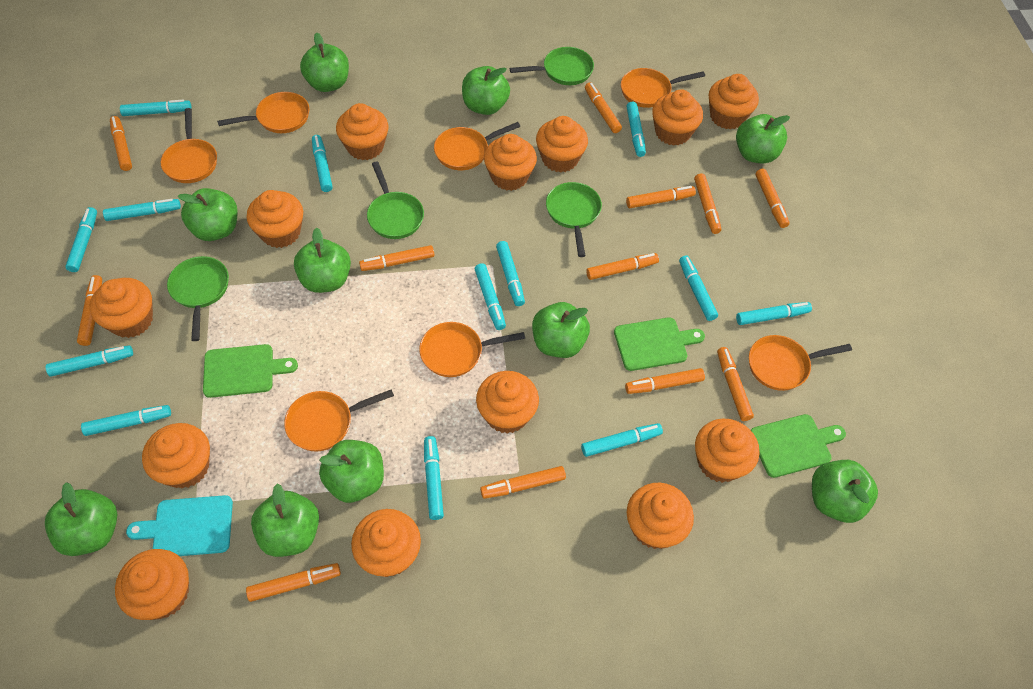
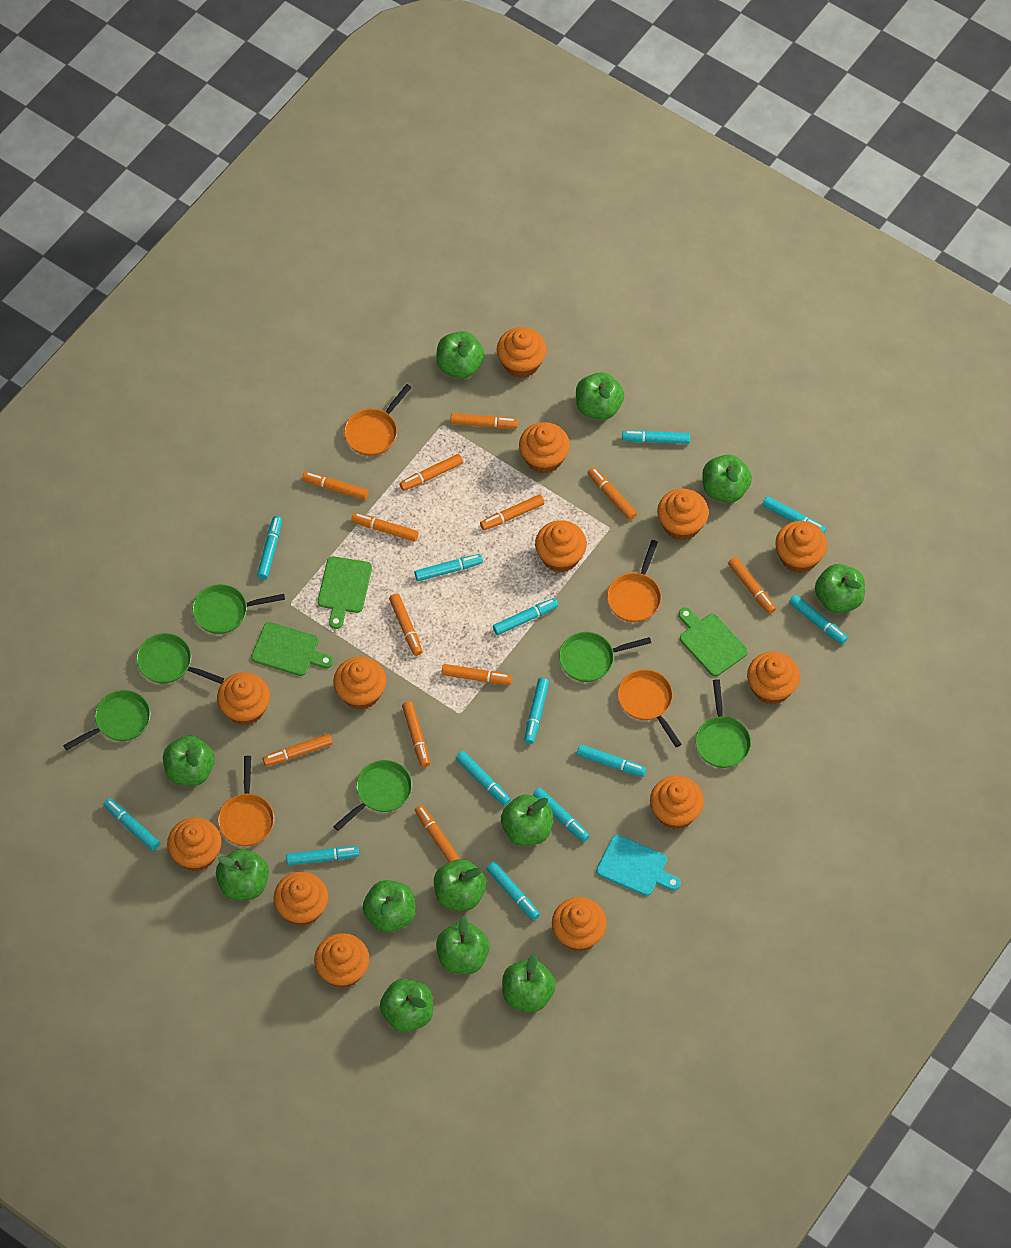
green apple: 10 -> 12
green pan: 4 -> 6
orange pan: 7 -> 4

